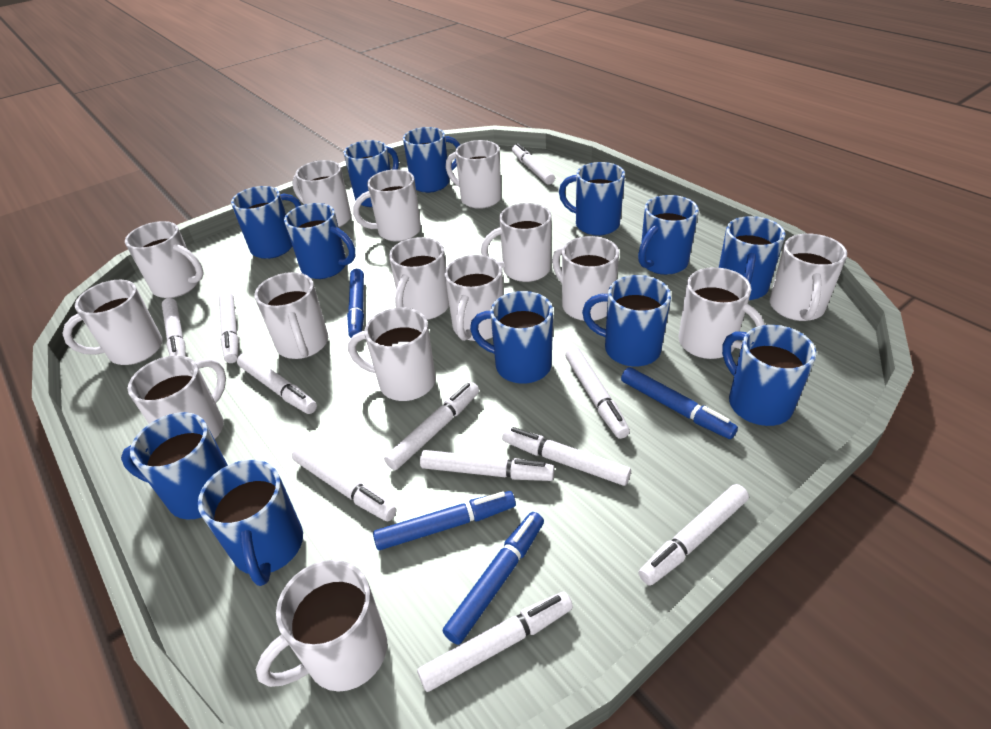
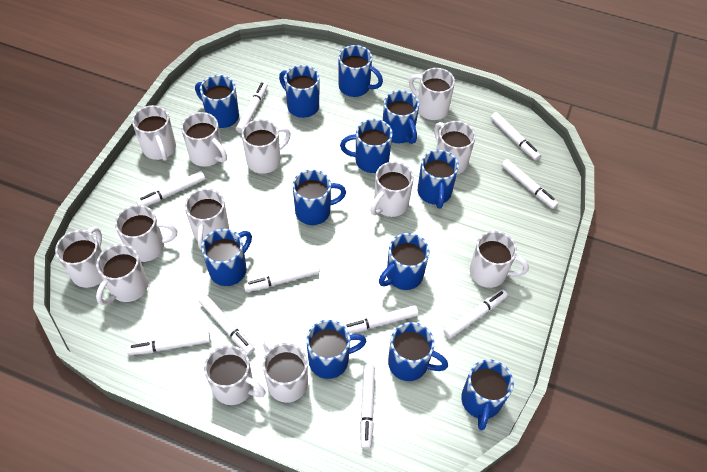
blue marker: 4 -> 0
white marker: 11 -> 10
white mug: 15 -> 13

